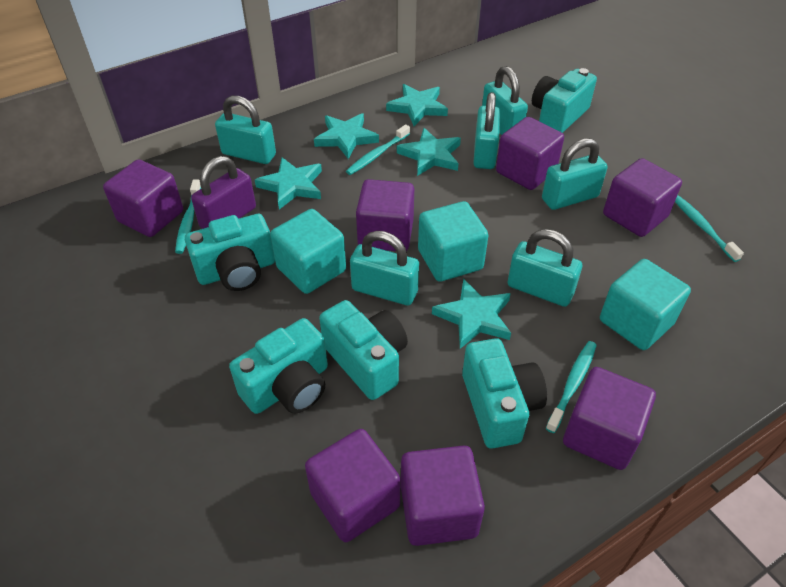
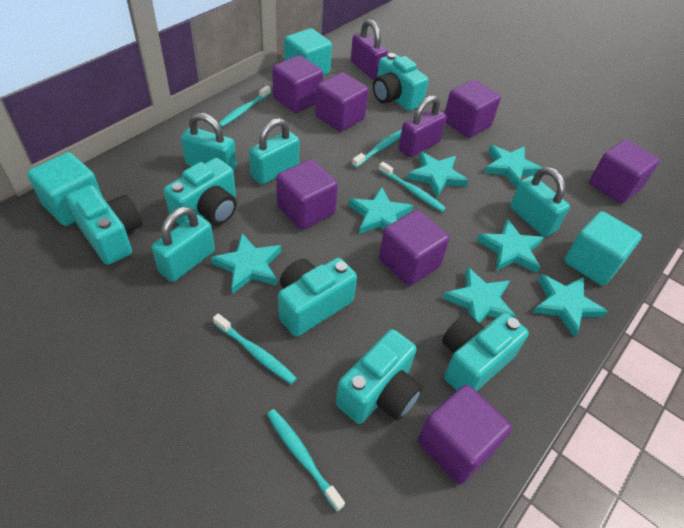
purple padlock: 1 -> 2
turquoise camera: 5 -> 6
turquoise padlock: 6 -> 4
turquoise star: 5 -> 7
turquoise toothbrush: 4 -> 5

